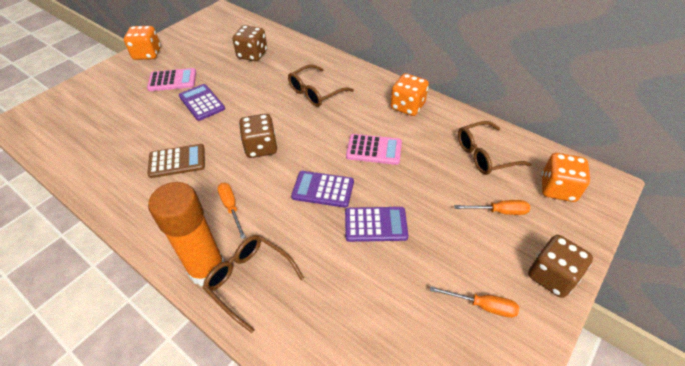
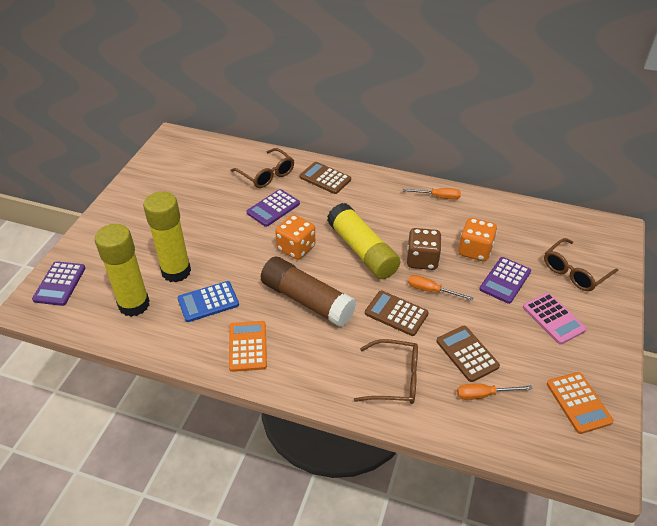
blue calculator: 0 -> 1
brown calculator: 1 -> 3
brown dice: 3 -> 1
brown glue stick: 0 -> 1
orange calculator: 0 -> 2
orange dice: 3 -> 2
orange glue stick: 1 -> 0
pink calculator: 2 -> 1
yellow glue stick: 0 -> 3

